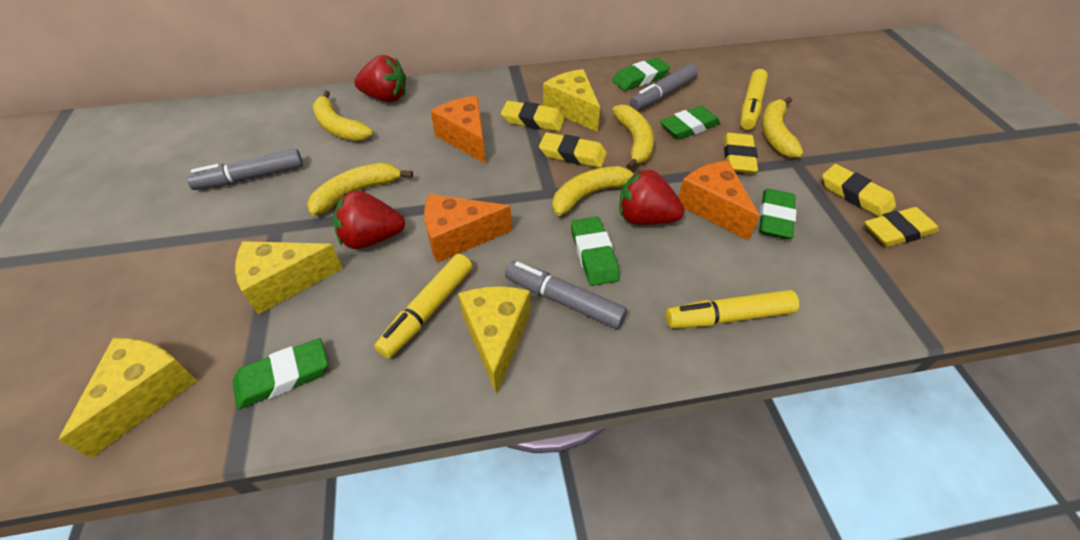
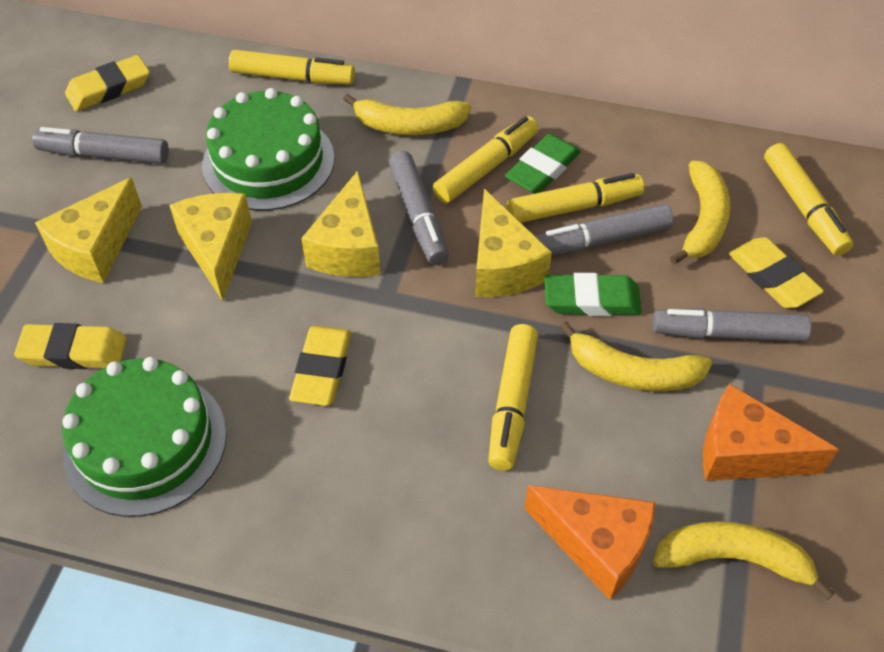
green cake: 0 -> 2
green eraser: 5 -> 2
grey marker: 3 -> 4
orange cheese: 3 -> 2
red strawberry: 3 -> 0
yellow banana: 5 -> 4
yellow eraser: 5 -> 4
yellow marker: 3 -> 5

